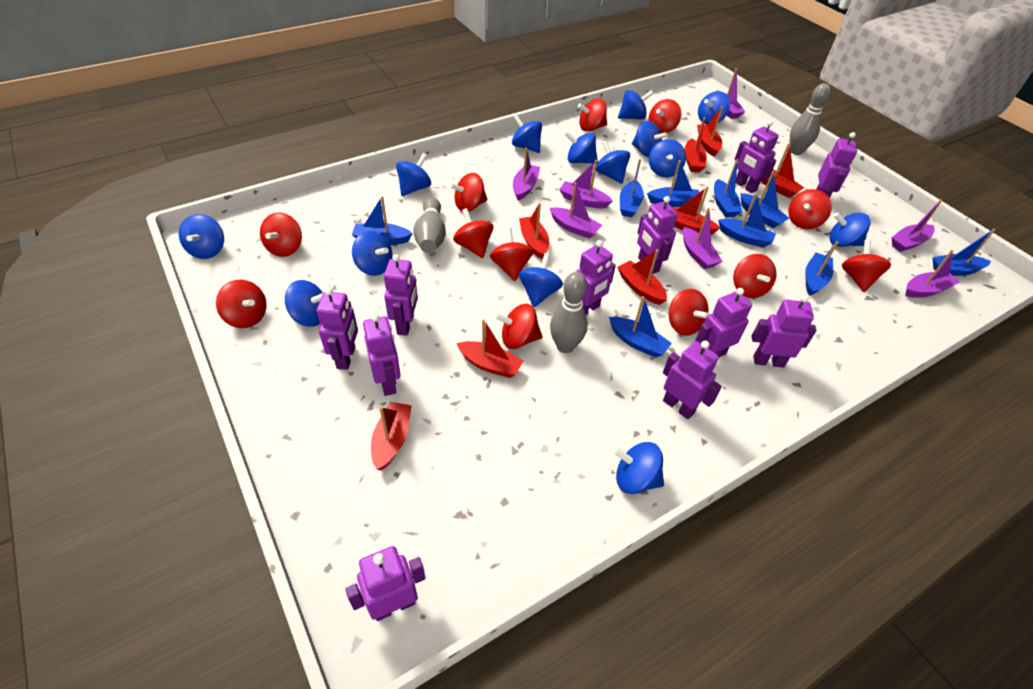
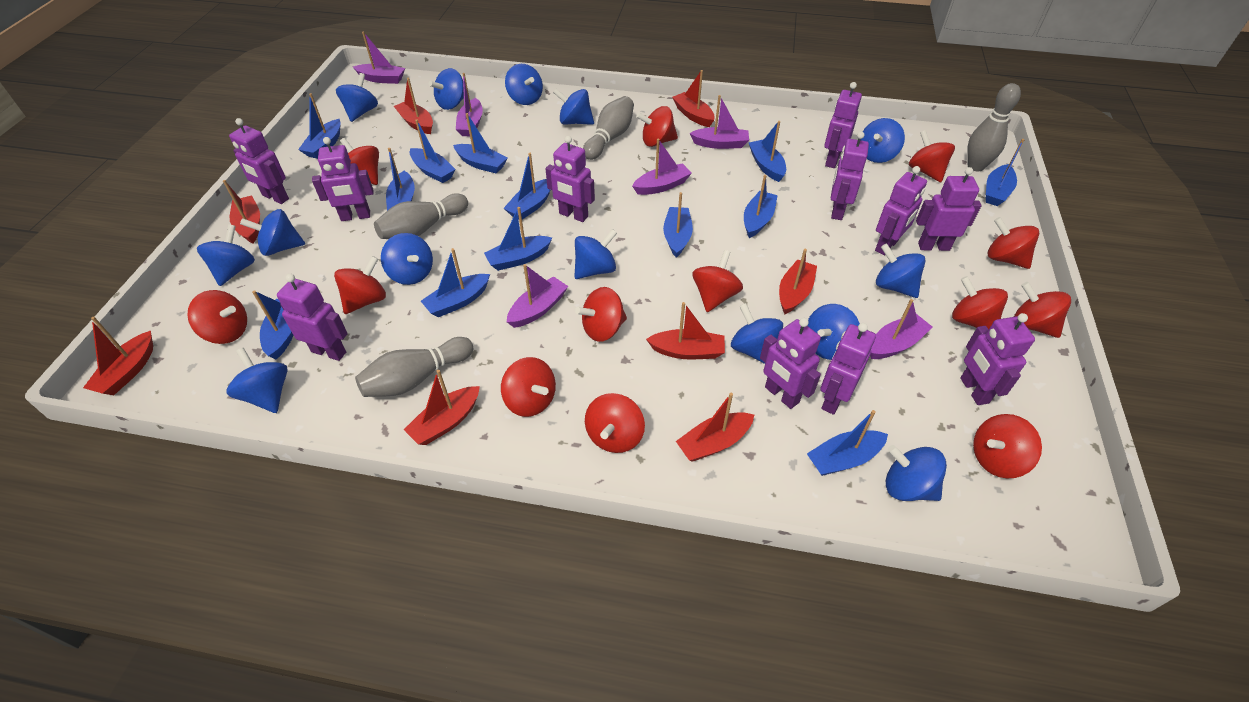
blue boat: 9 -> 13
grey bowling pin: 3 -> 4
purple boat: 7 -> 6
red spinning top: 12 -> 13

